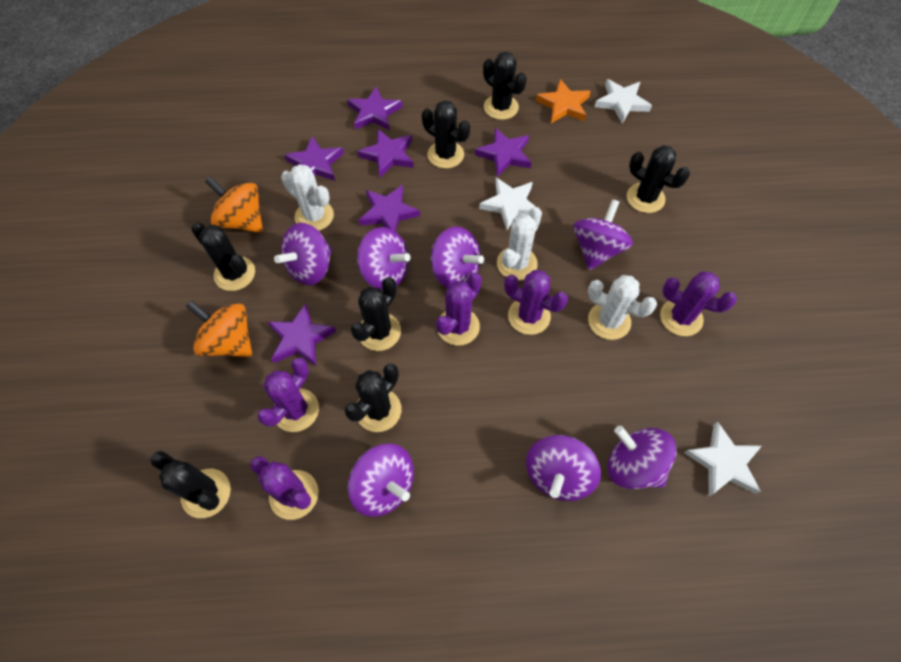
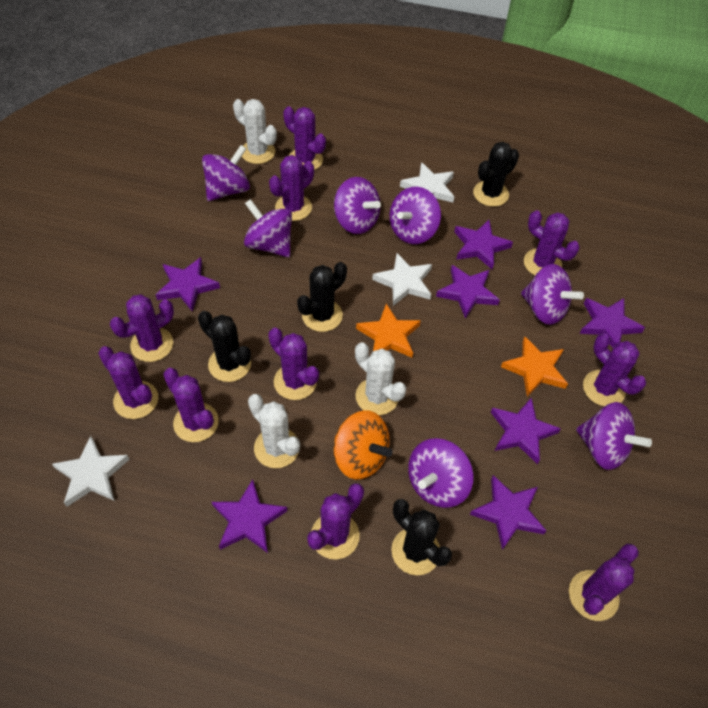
black cactus: 7 -> 4
orange spinning top: 2 -> 1
orange star: 1 -> 2
purple cactus: 5 -> 10
purple star: 6 -> 7

